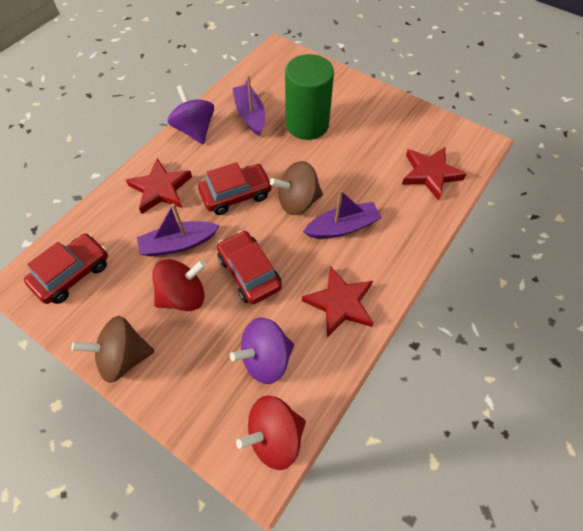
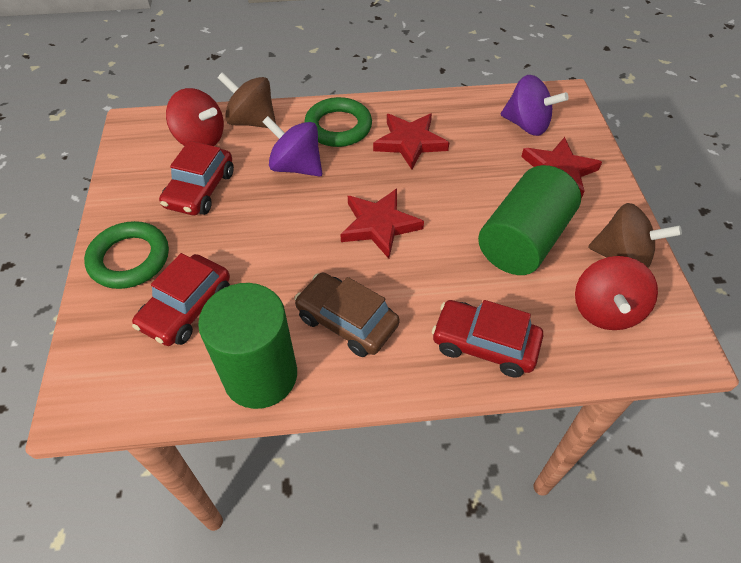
brown car: 0 -> 1
green cylinder: 1 -> 2
green ring: 0 -> 2
purple boat: 3 -> 0

